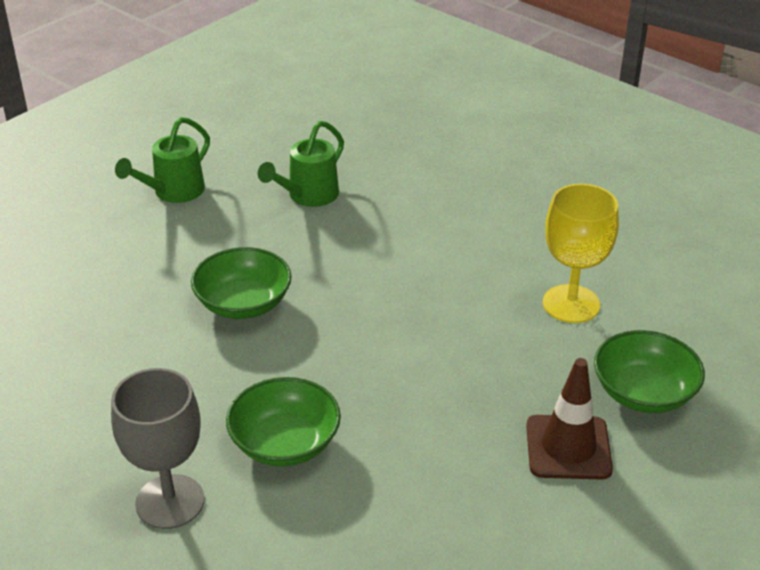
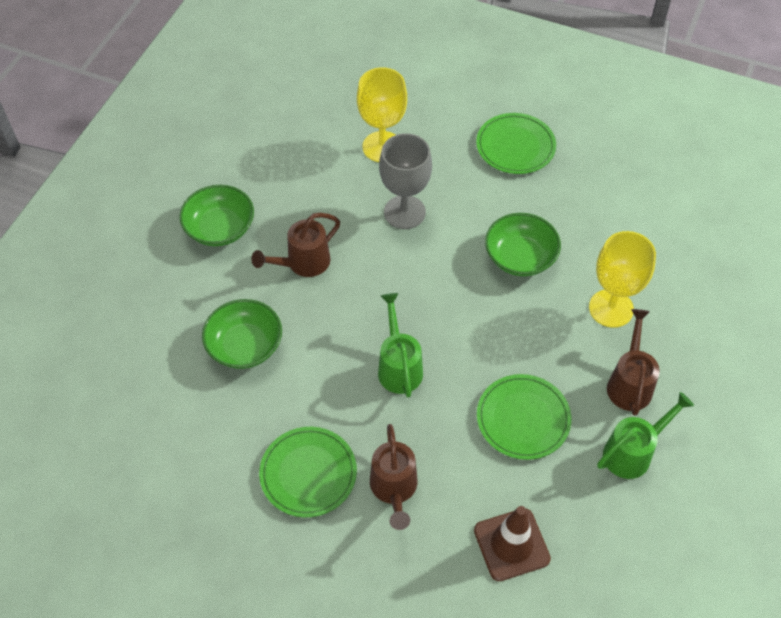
brown watering can: 0 -> 3
green plate: 0 -> 3
yellow goblet: 1 -> 2

